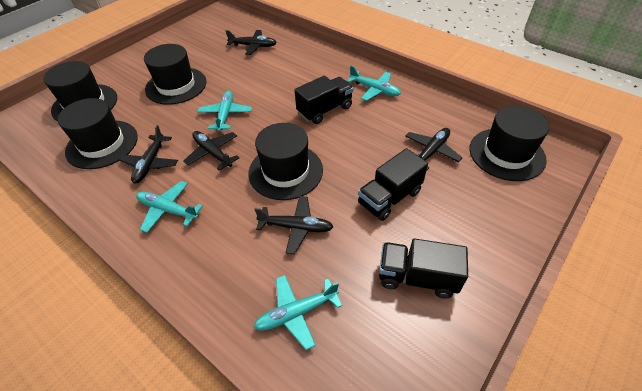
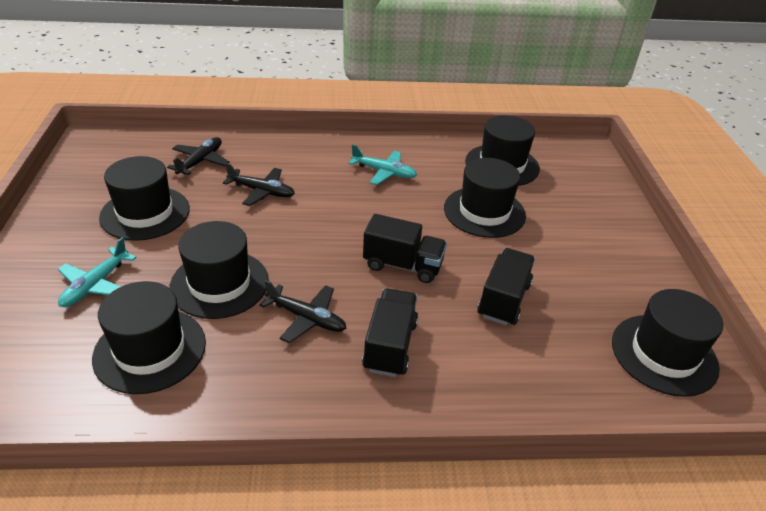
black hat: 5 -> 6
black plane: 5 -> 3
turquoise plane: 4 -> 2

